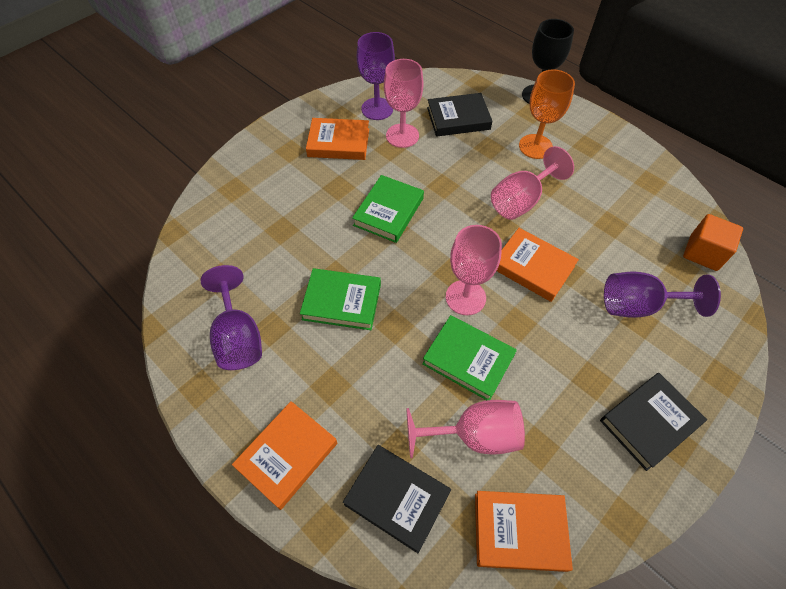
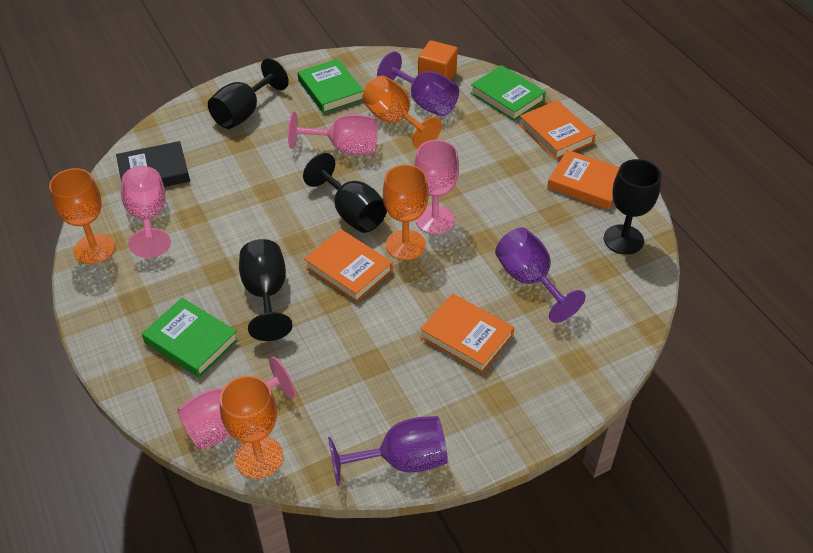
black book: 3 -> 1
black goblet: 1 -> 4
orange goblet: 1 -> 4

